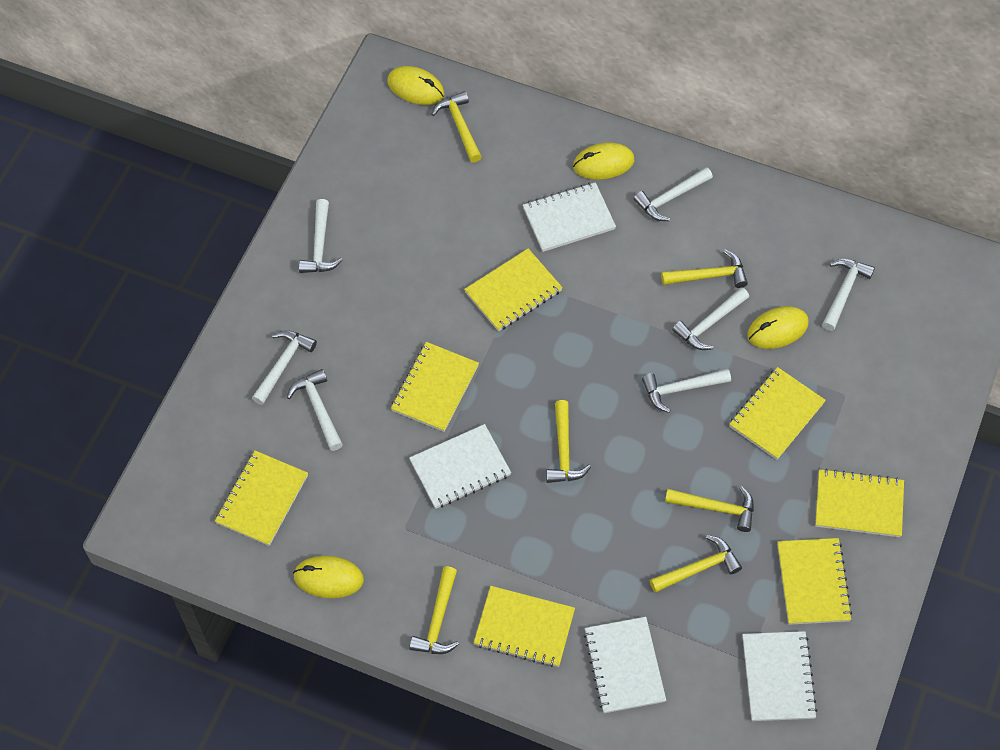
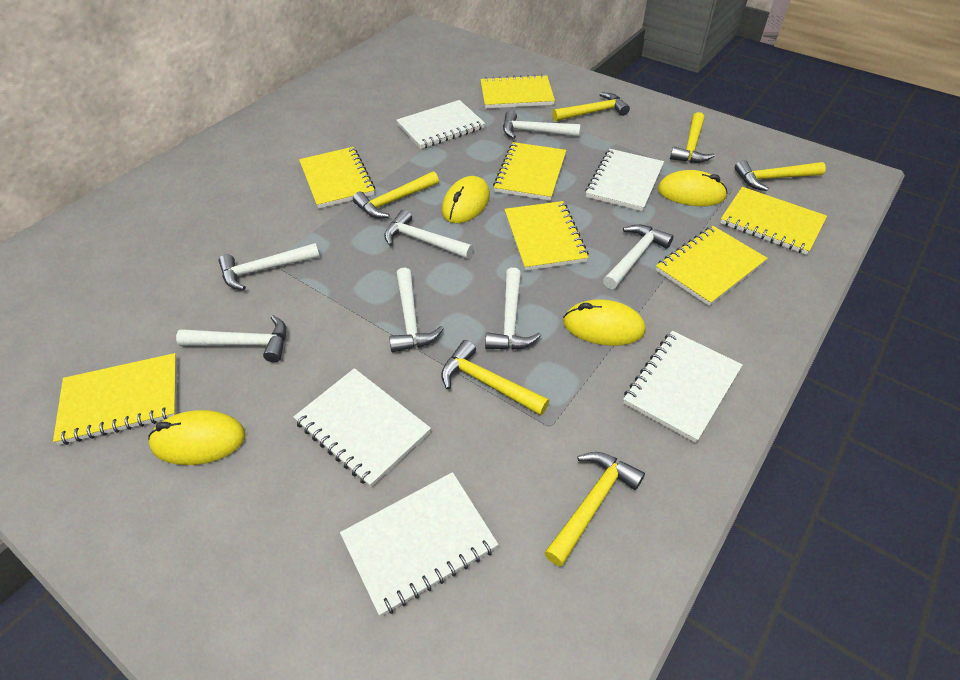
white notebook: 4 -> 5

